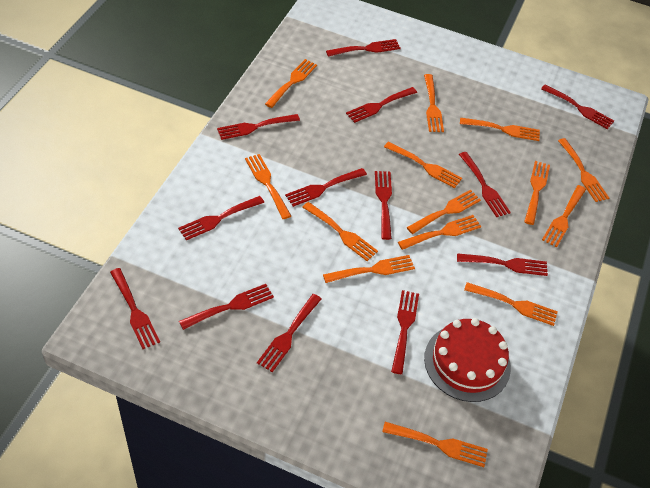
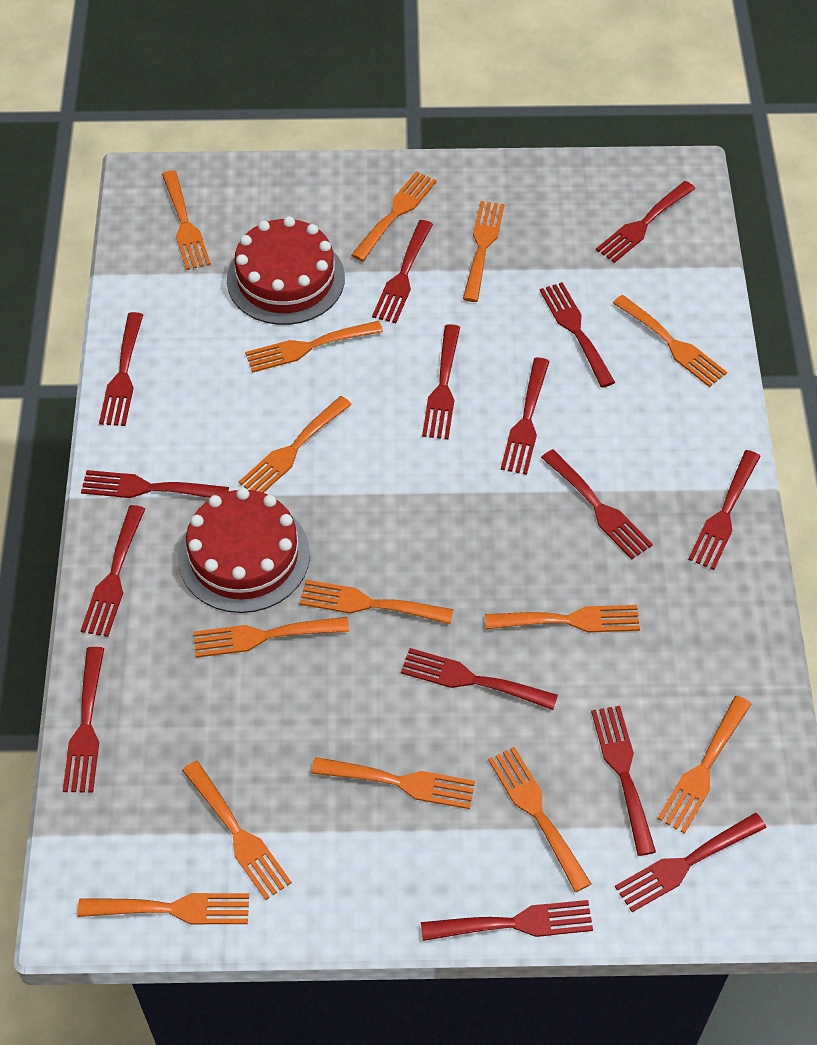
red cake: 1 -> 2
red fork: 13 -> 15

